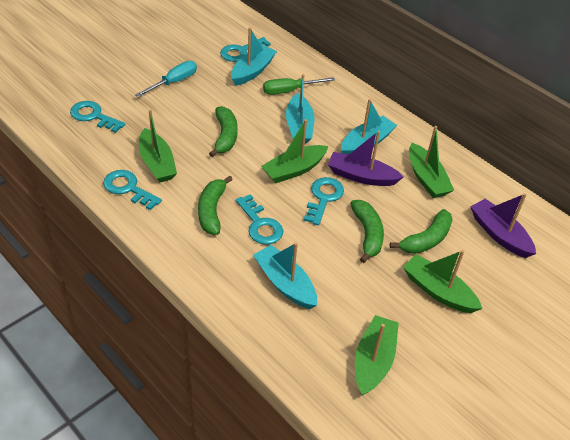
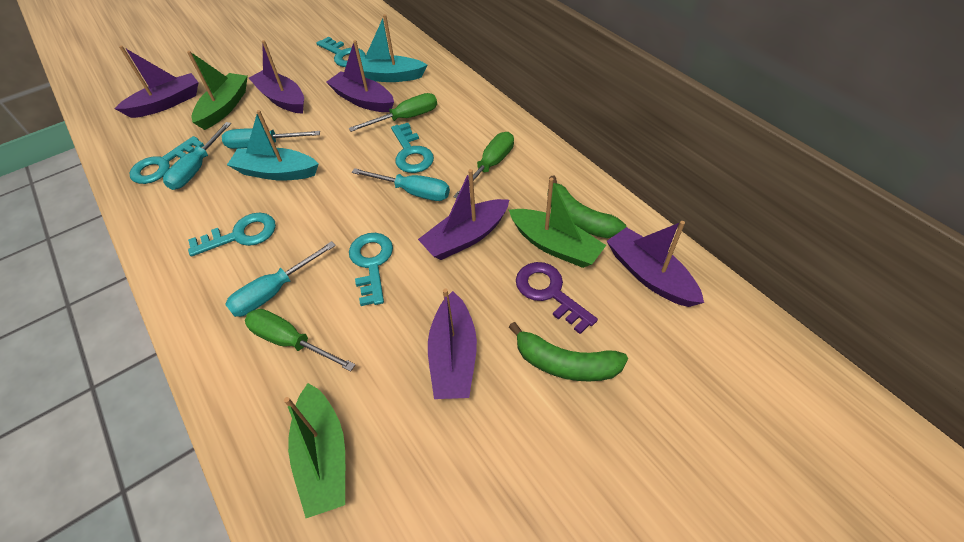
green banana: 4 -> 2
green boat: 5 -> 3
green screwdriver: 1 -> 3
purple boat: 2 -> 6
purple key: 0 -> 1
turquoise boat: 4 -> 2
turquoise screwdriver: 1 -> 4

